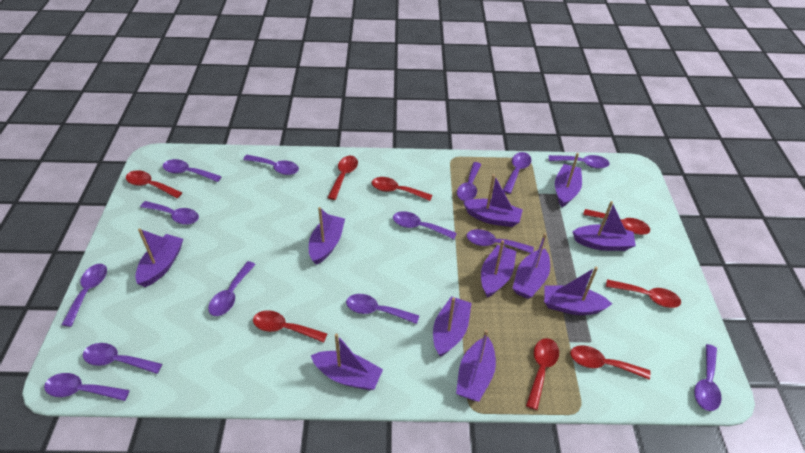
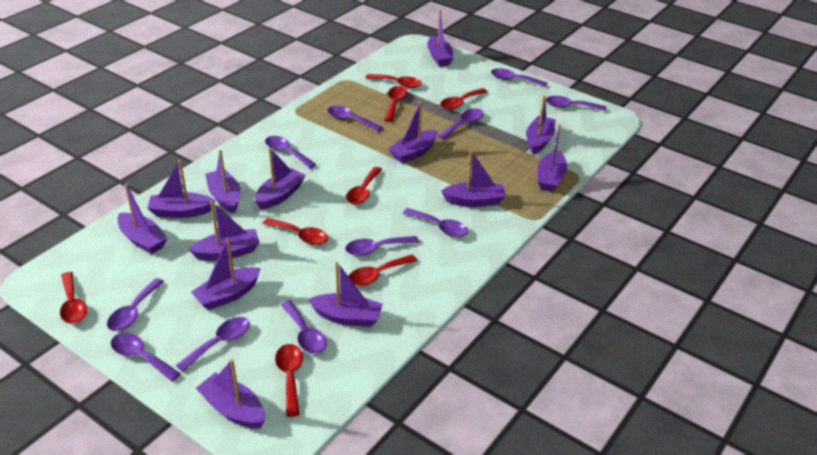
purple boat: 11 -> 13
purple spoon: 14 -> 11

